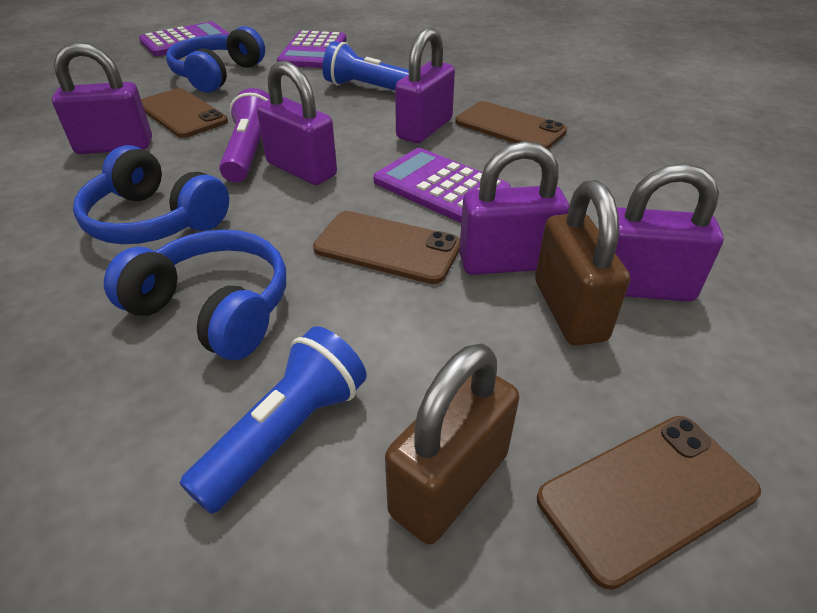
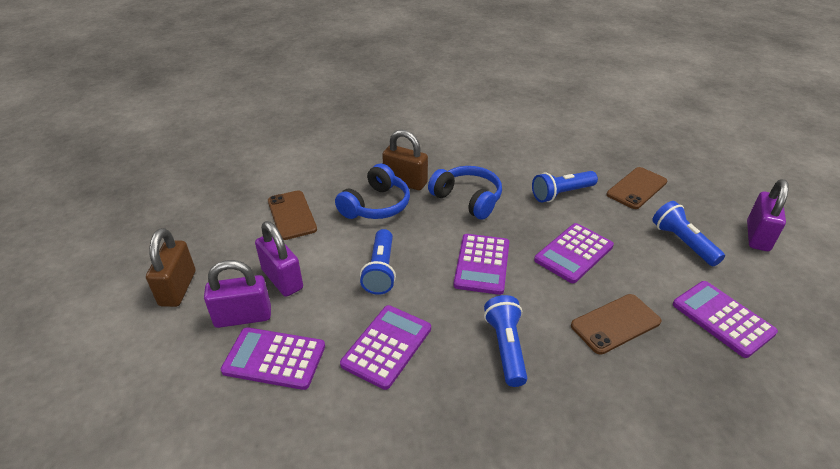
blue flashlight: 2 -> 4
blue headphones: 3 -> 2
brown phone: 4 -> 3
purple calculator: 3 -> 5
purple flashlight: 1 -> 0
purple padlock: 5 -> 3

